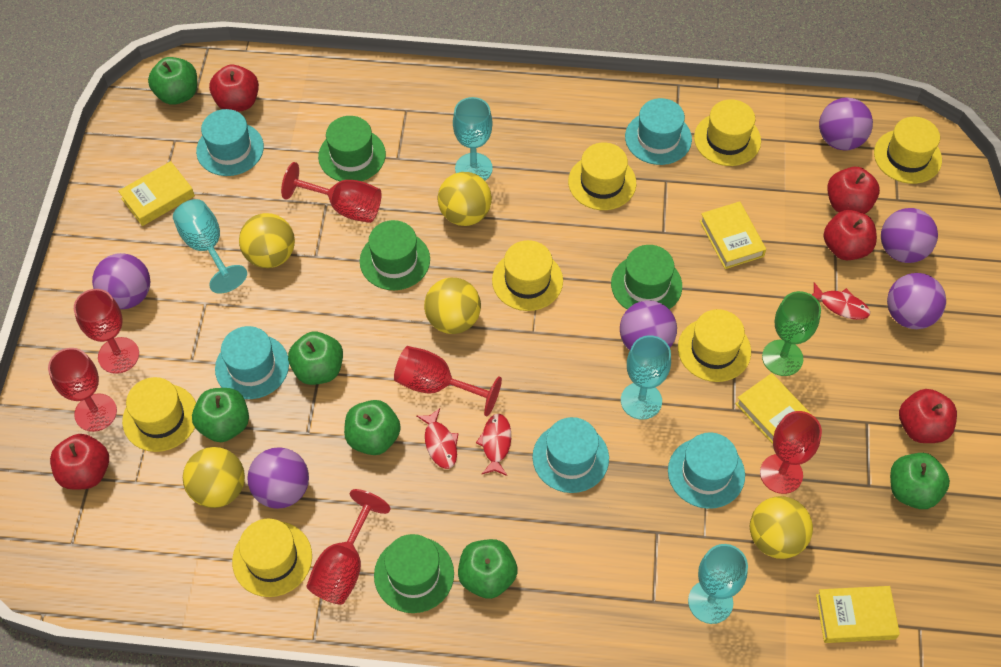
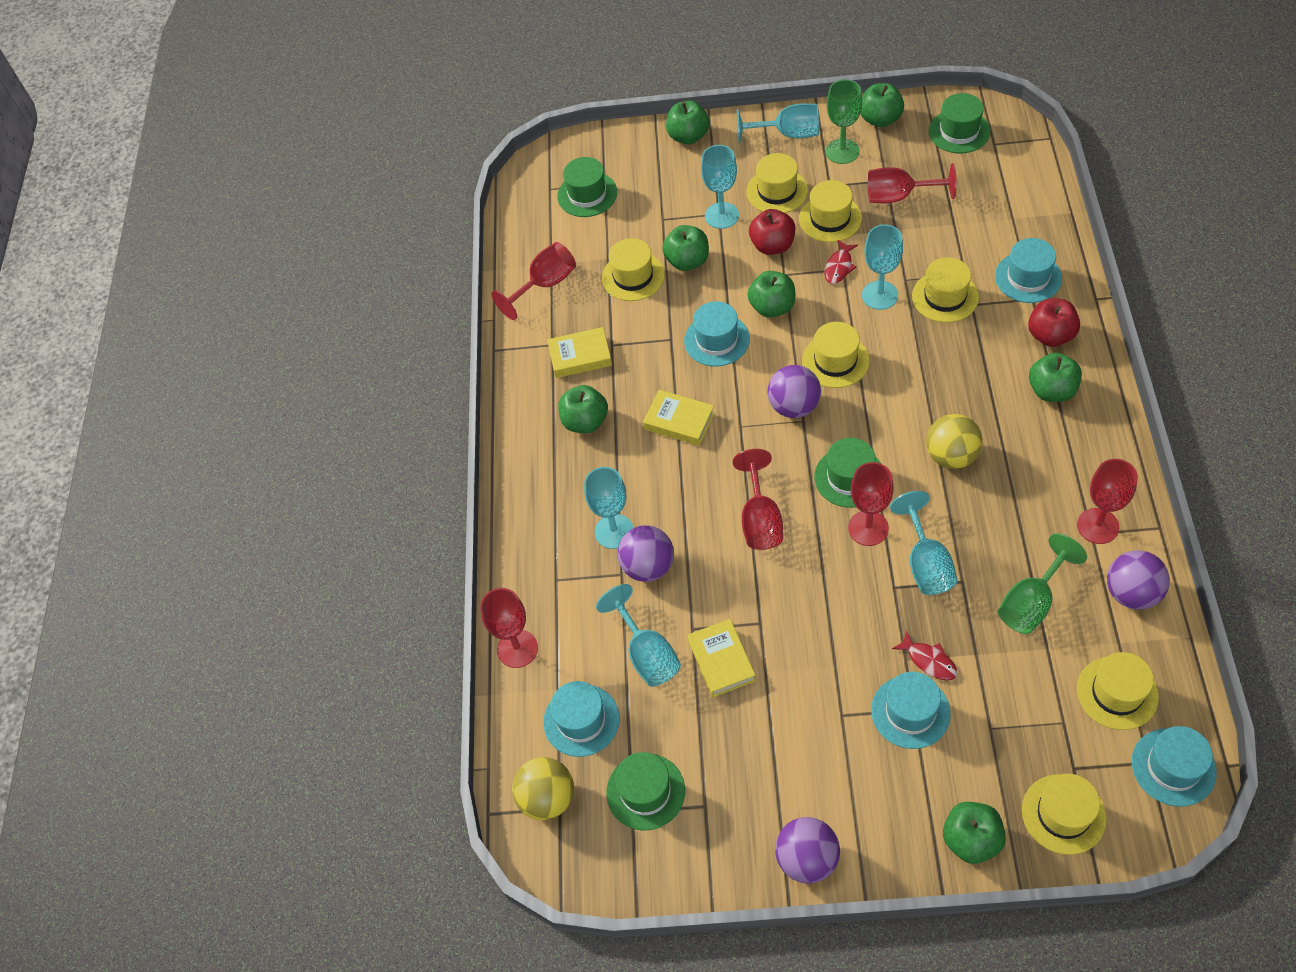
green apple: 6 -> 7
green goblet: 1 -> 2
purple ball: 6 -> 4
red apple: 5 -> 2
red fish: 3 -> 2
turquoise goblet: 4 -> 6
yellow ball: 5 -> 2
yellow book: 4 -> 3

